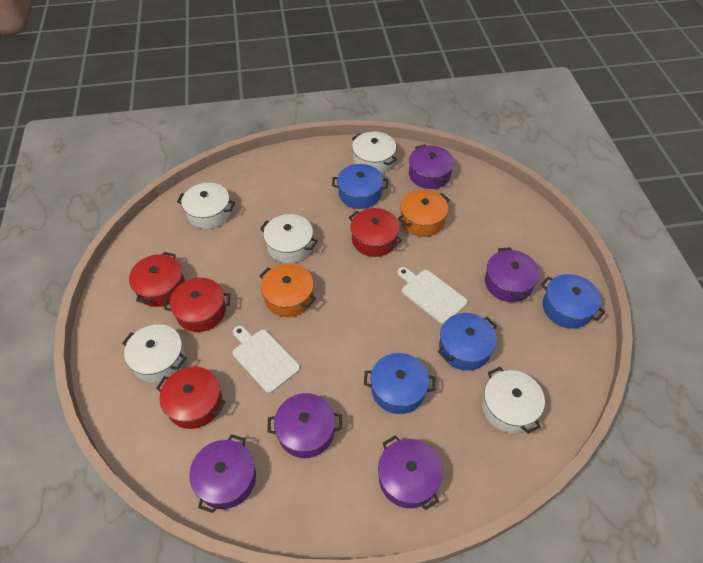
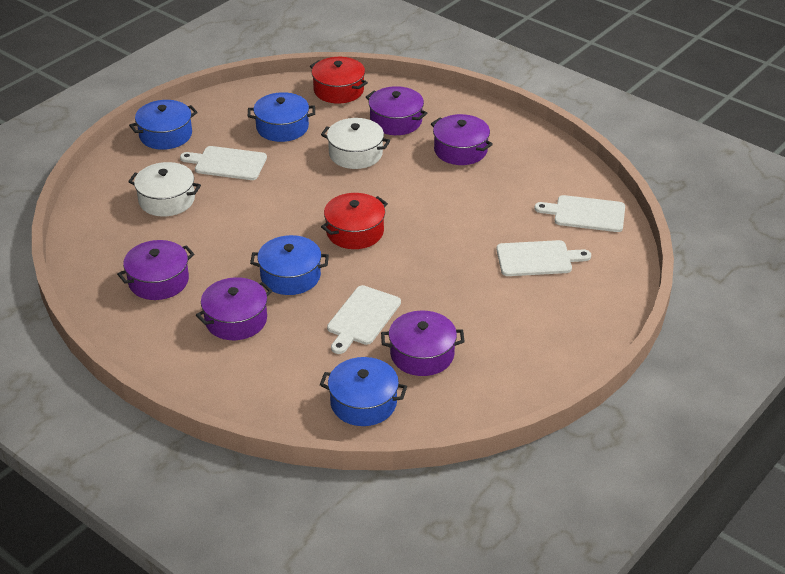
orange pot: 2 -> 0
red pot: 4 -> 2
white cutting board: 2 -> 4
white pot: 5 -> 2

